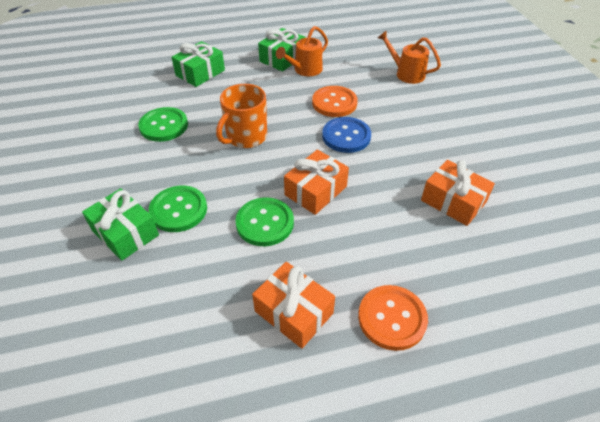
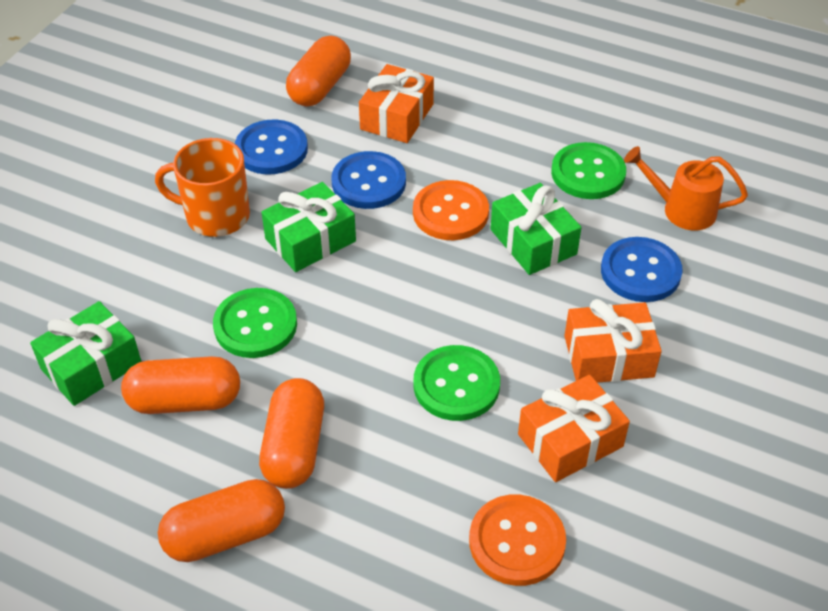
blue button: 1 -> 3
orange capsule: 0 -> 4
orange watering can: 2 -> 1

